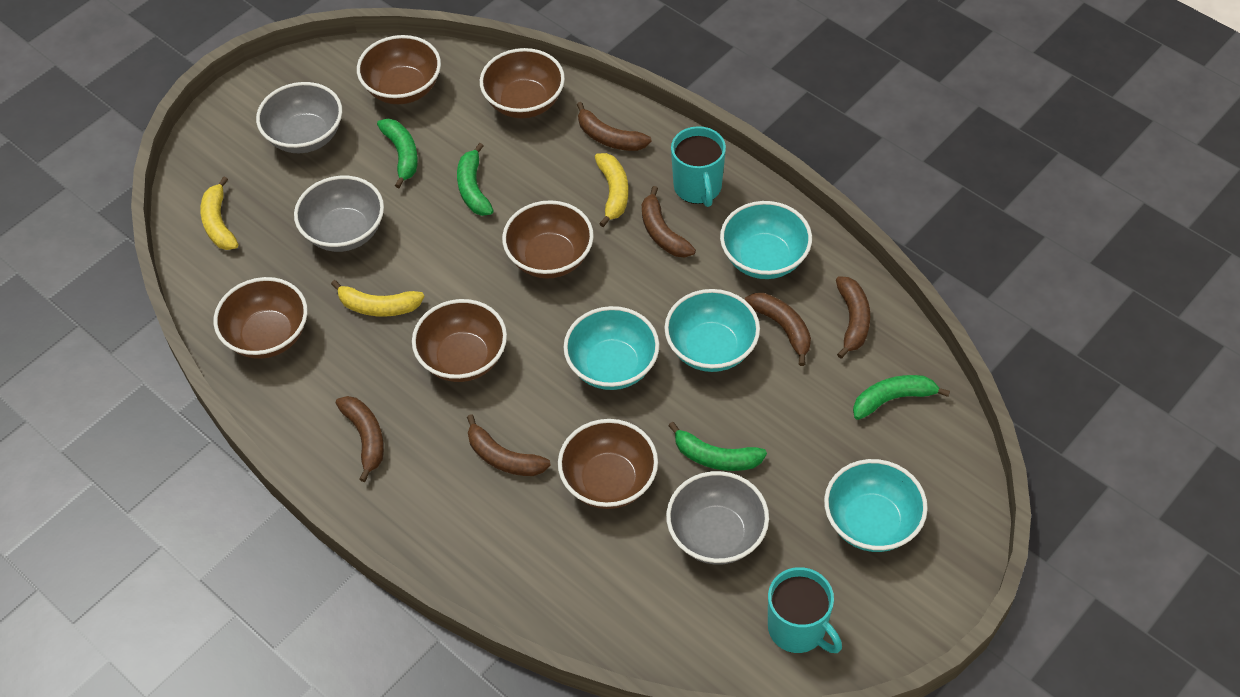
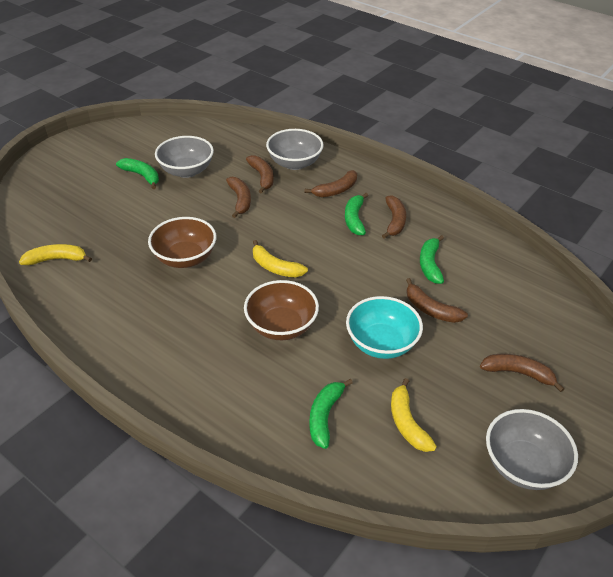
brown bowl: 6 -> 2
turquoise bowl: 4 -> 1
turquoise mug: 2 -> 0

